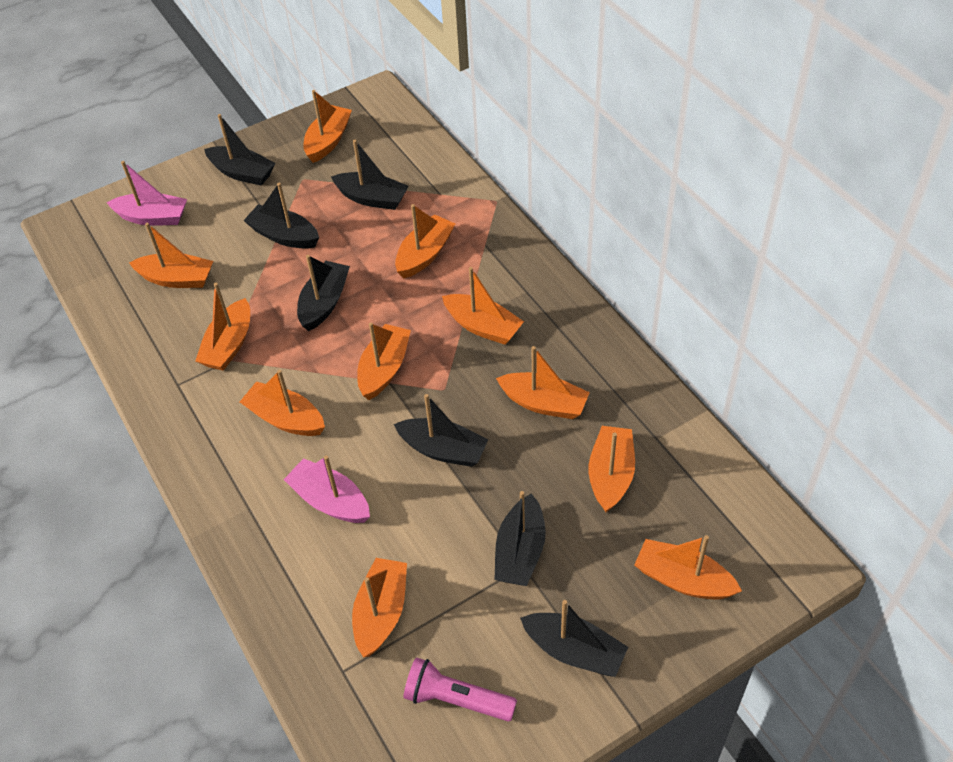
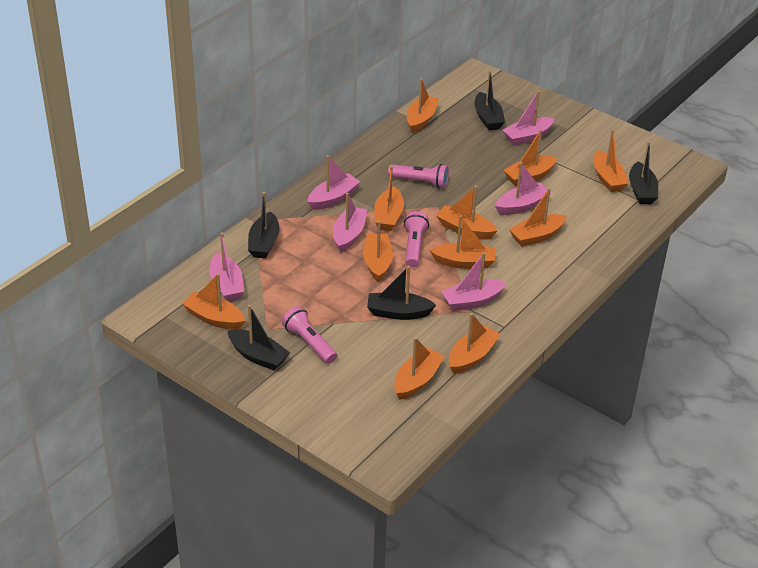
black boat: 7 -> 5
pink boat: 2 -> 6
pink flashlight: 1 -> 3

